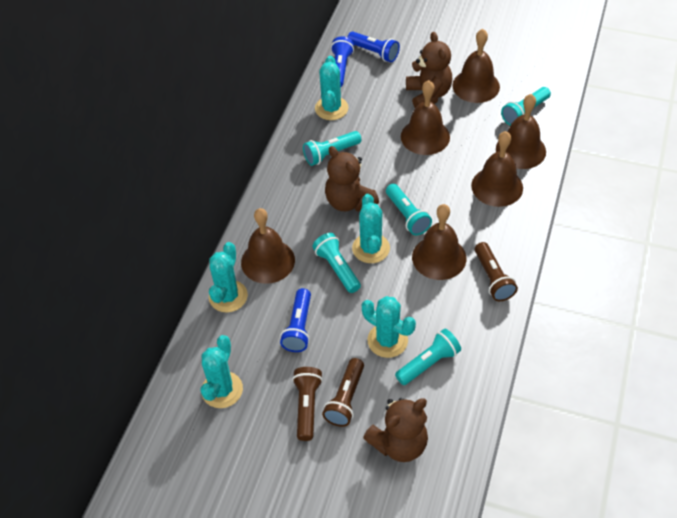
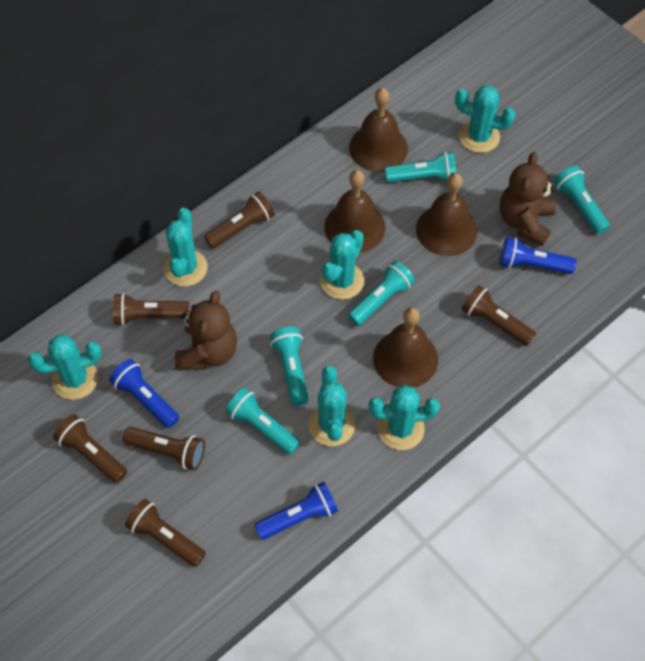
brown bell: 6 -> 4
brown flashlight: 3 -> 6
brown teddy bear: 3 -> 2
turquoise cactus: 5 -> 6

